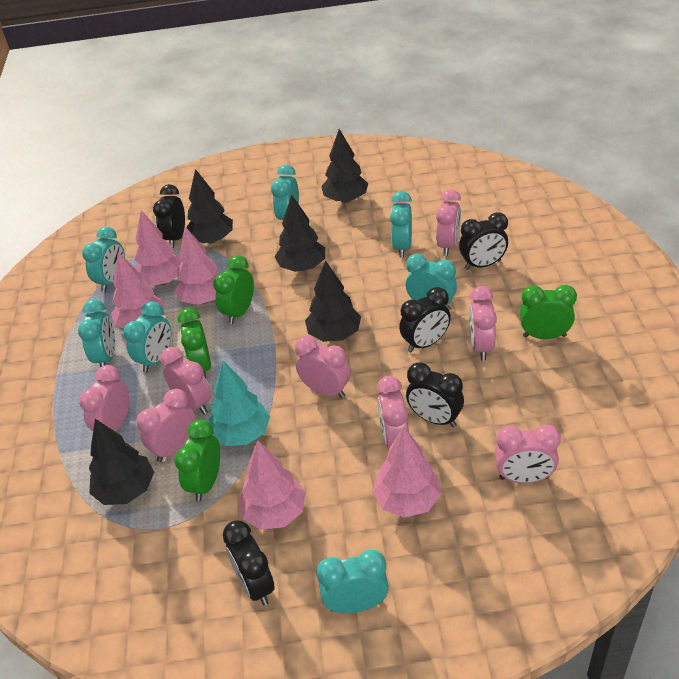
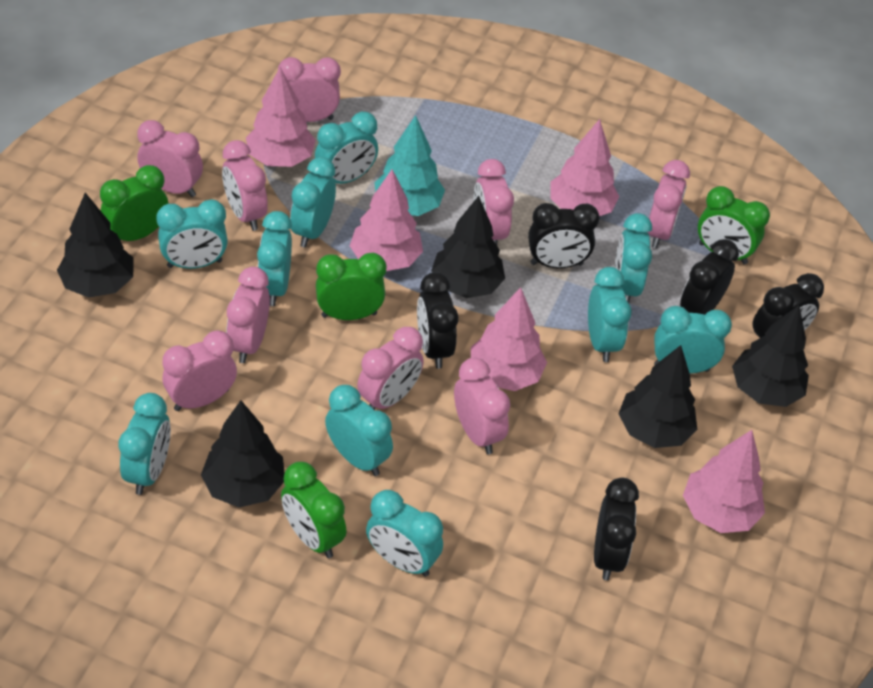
pink clock: 8 -> 9
turquoise clock: 7 -> 10

